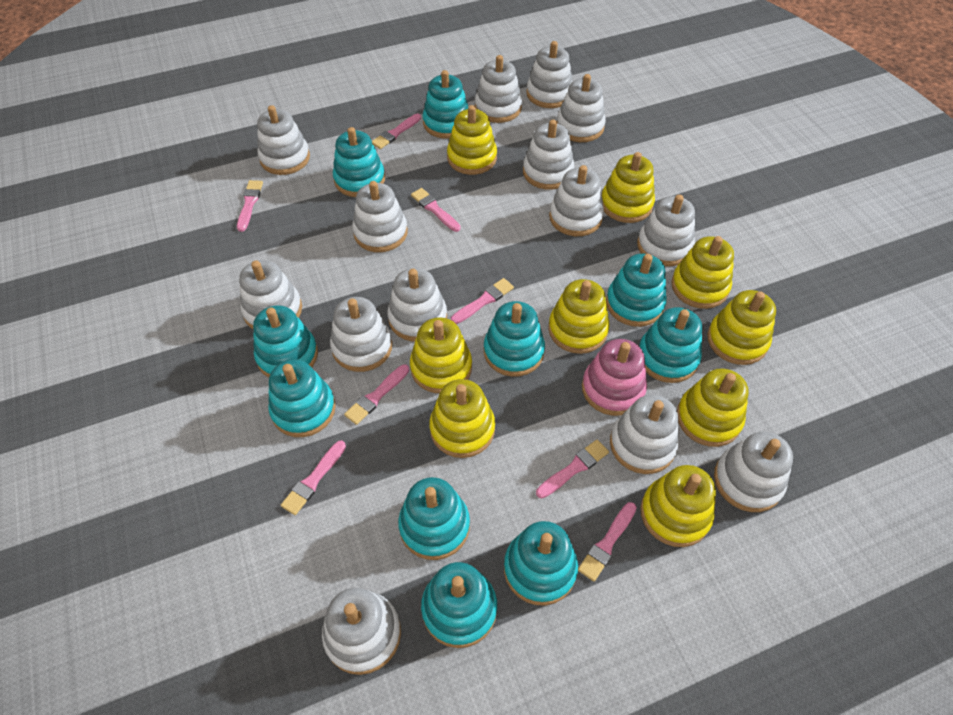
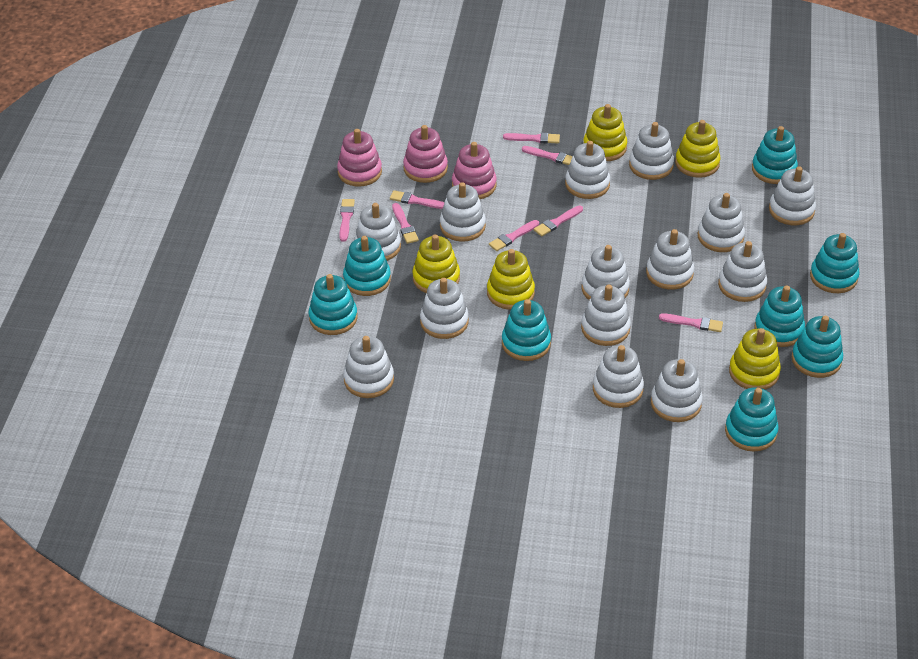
pink stacking toy: 1 -> 3
turquoise stacking toy: 10 -> 8
yellow stacking toy: 9 -> 5

